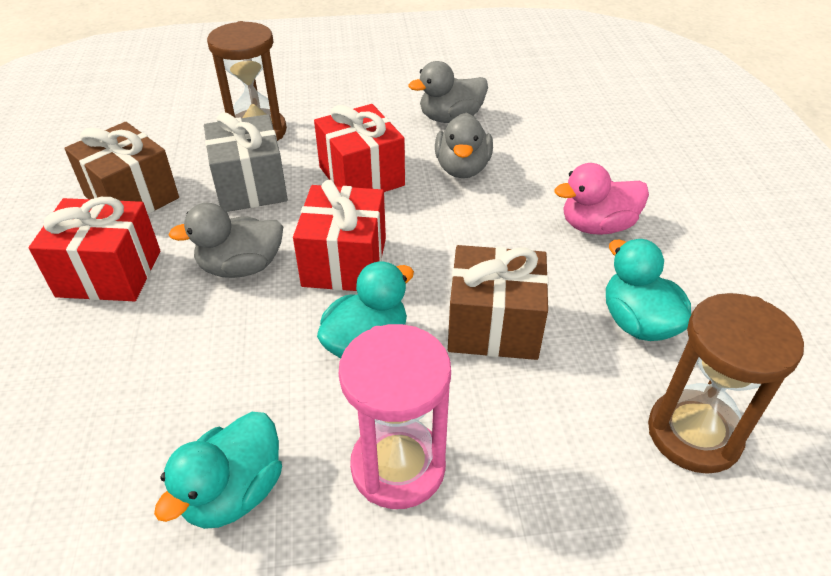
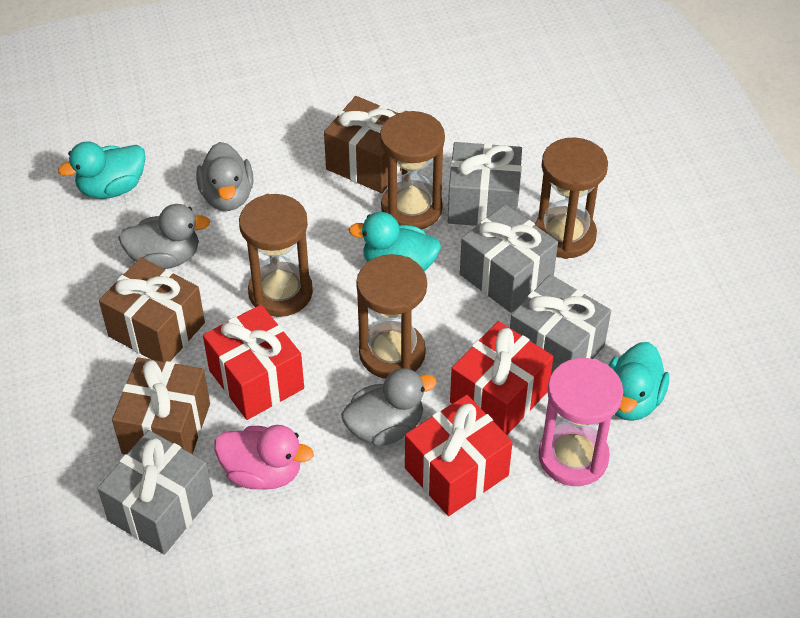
brown gift: 2 -> 3
brown hourglass: 2 -> 4
grey gift: 1 -> 4

